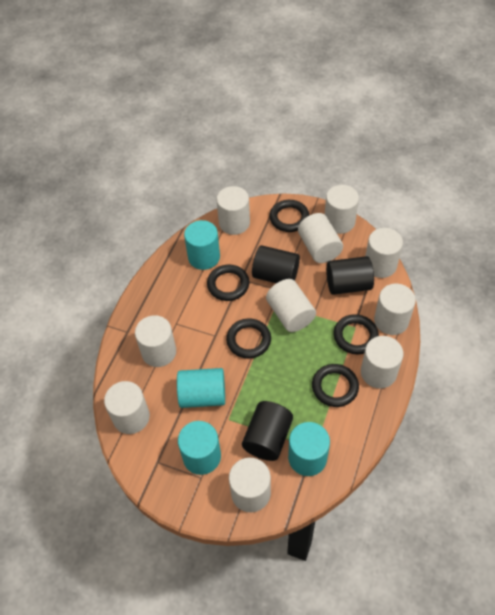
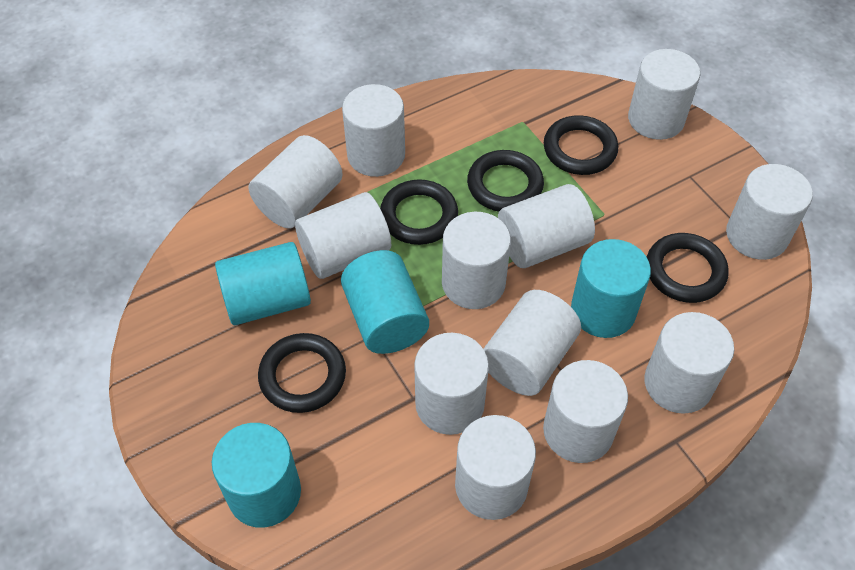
black cylinder: 3 -> 0
white cylinder: 10 -> 12

